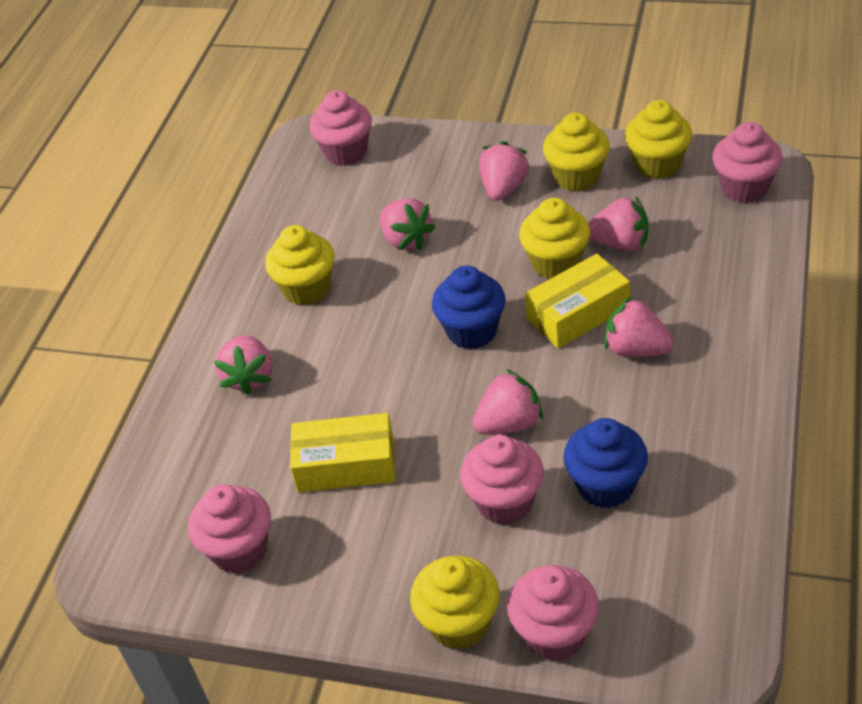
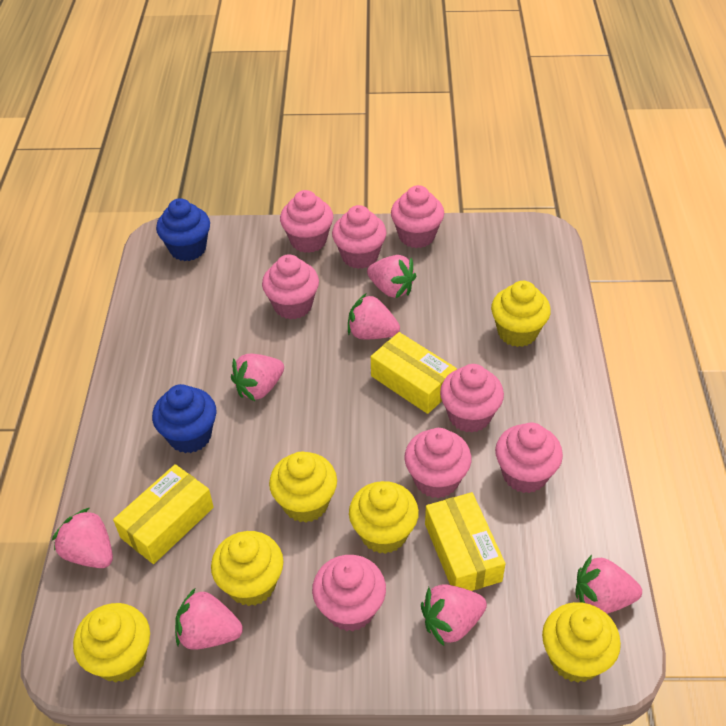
pink cupcake: 5 -> 8
pink strawberry: 6 -> 7
yellow box: 2 -> 3
yellow cupcake: 5 -> 6

